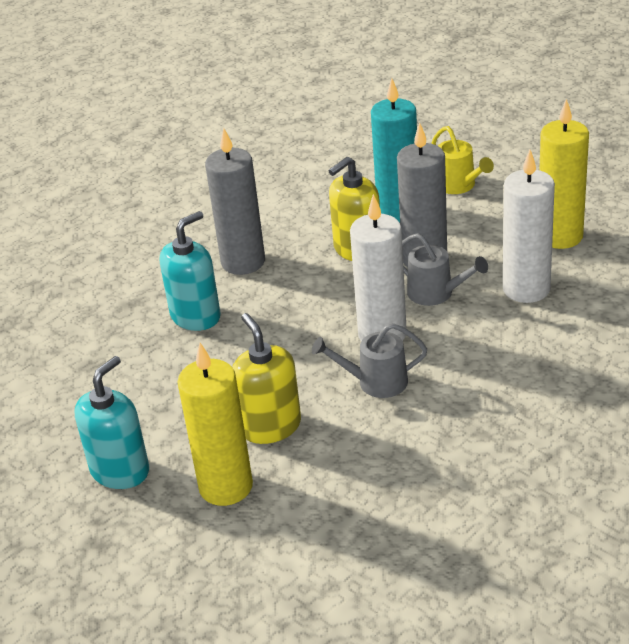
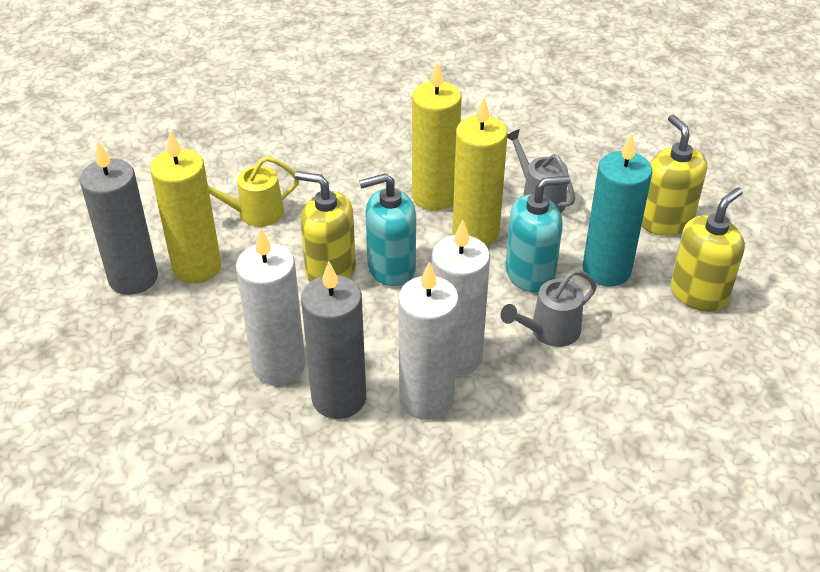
white candle: 2 -> 3
yellow candle: 2 -> 3
yellow soap dispenser: 2 -> 3

